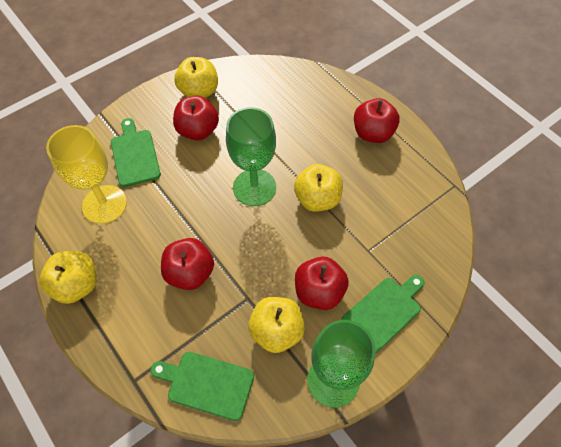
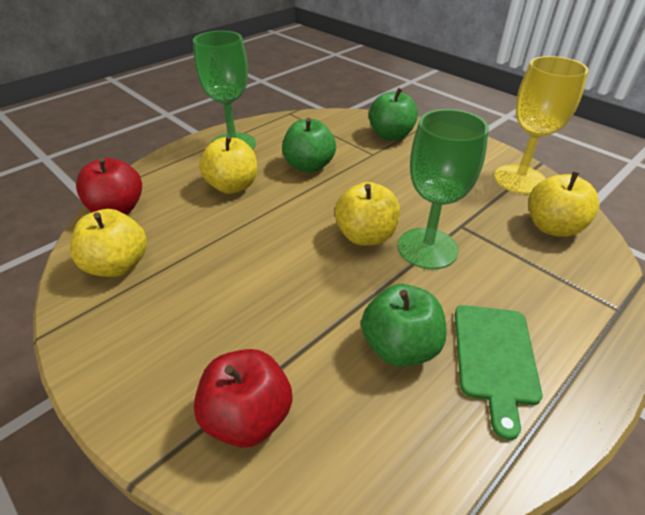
green apple: 0 -> 3
green cutting board: 3 -> 1
red apple: 4 -> 2

